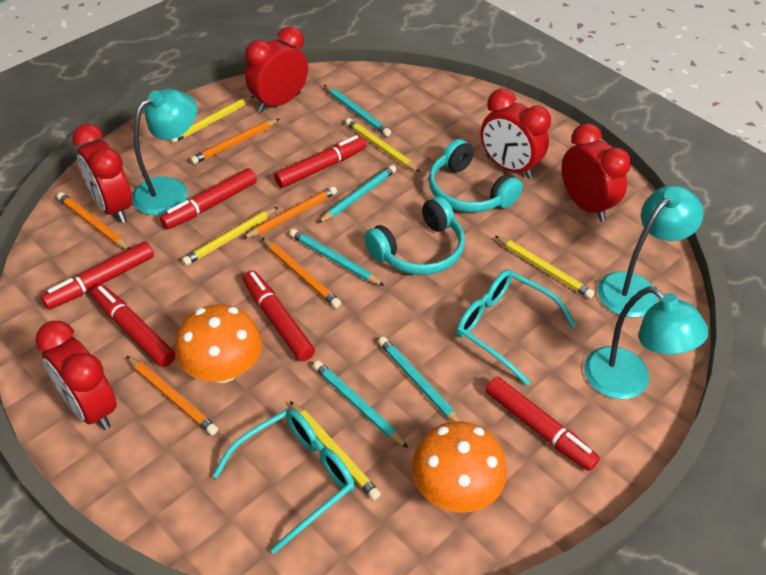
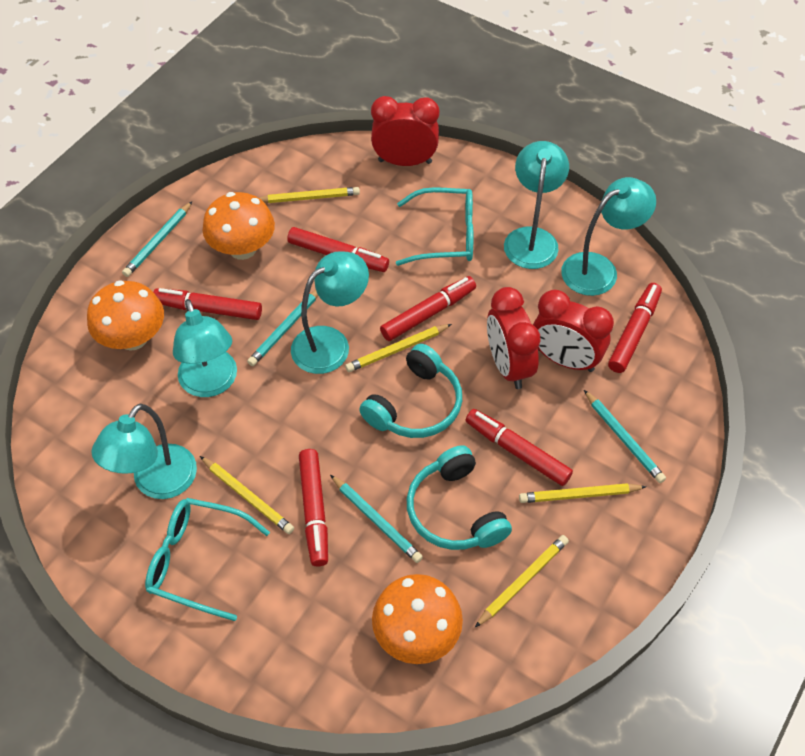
orange mushroom: 2 -> 3
orange pencil: 5 -> 0
red clock: 5 -> 3
turquoise lamp: 3 -> 5
turquoise pencil: 5 -> 4

